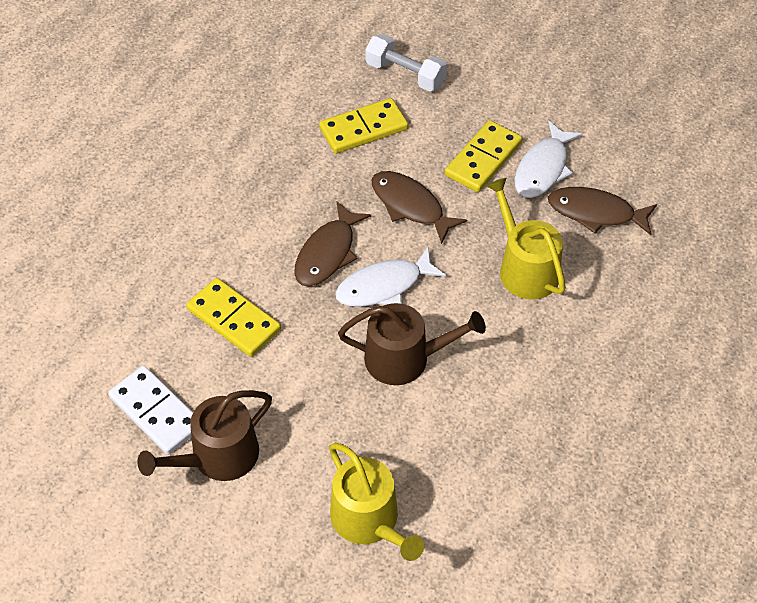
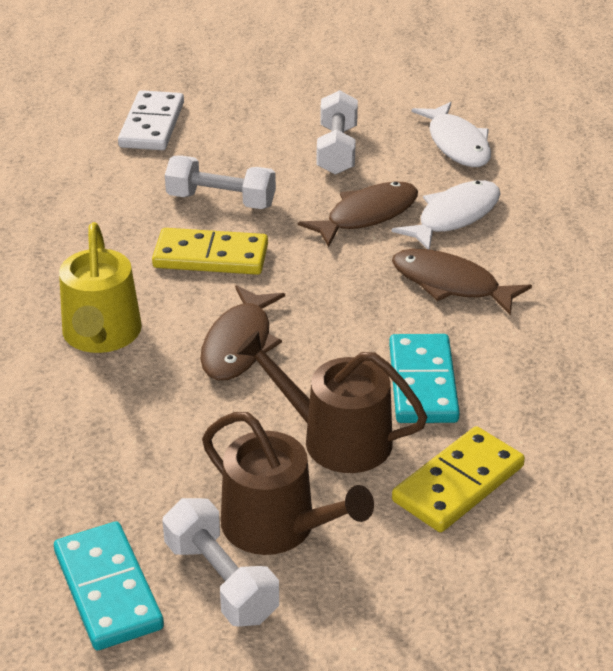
turquoise domino: 0 -> 2
white dumbbell: 1 -> 3
yellow domino: 3 -> 2
yellow watering can: 2 -> 1

